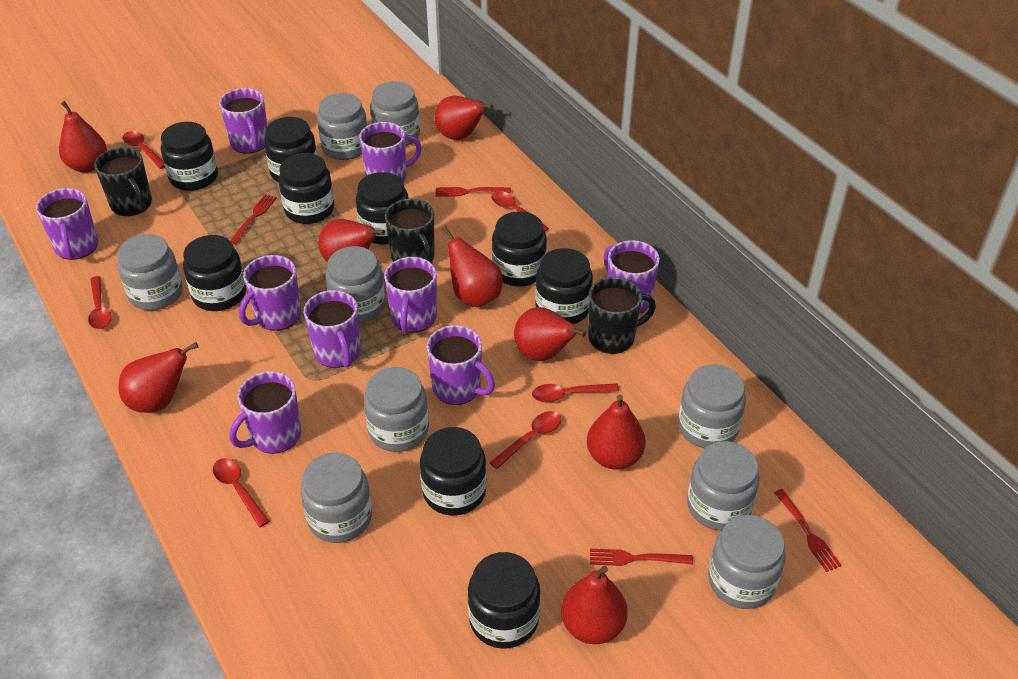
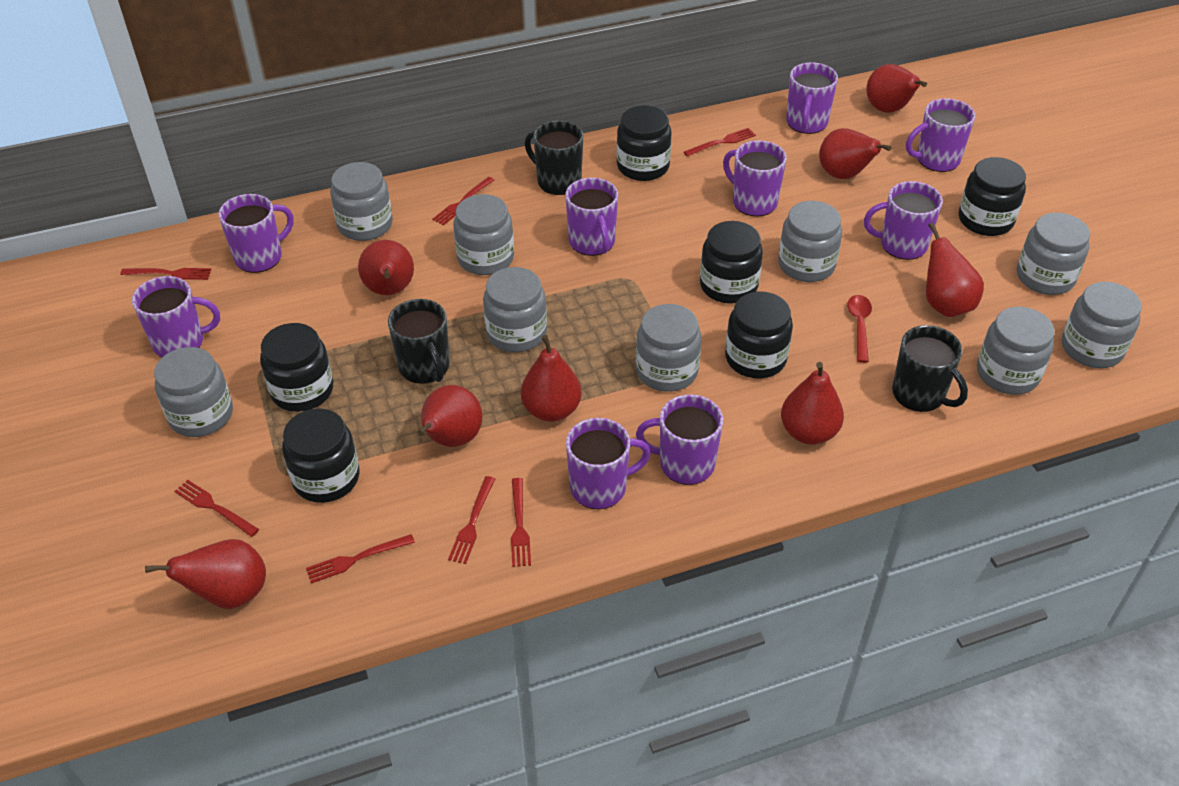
black jar: 9 -> 6
red fork: 4 -> 7
red spoon: 6 -> 1

